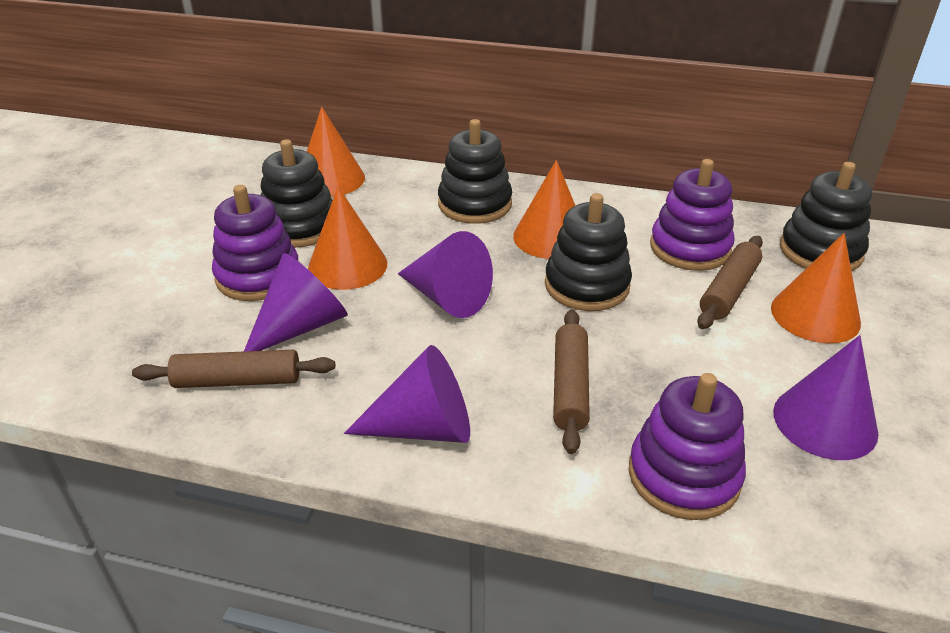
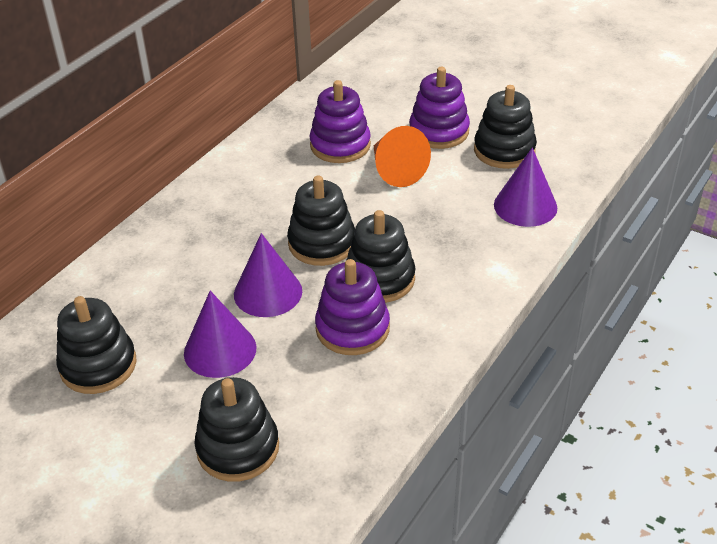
black stacking toy: 4 -> 5
brown rolling pin: 3 -> 0
orange cone: 4 -> 1
purple cone: 4 -> 3

